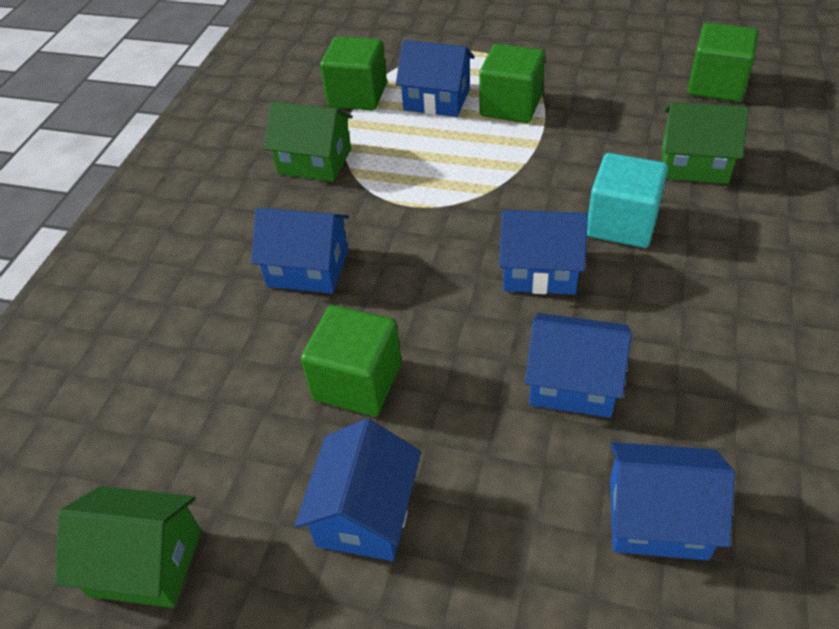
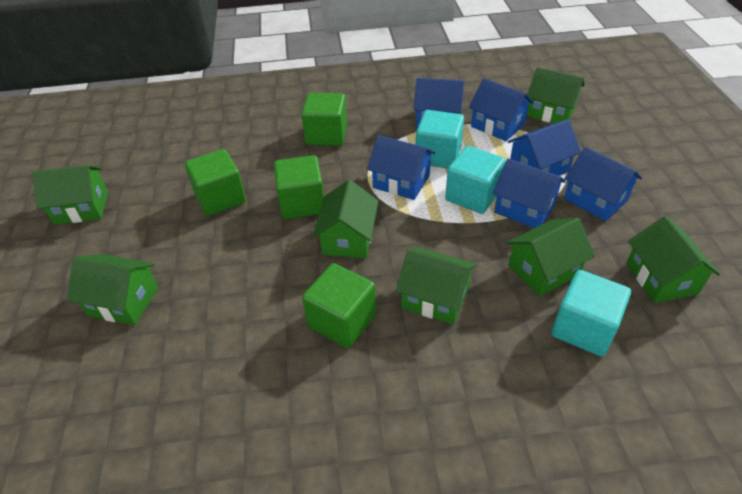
green house: 3 -> 7
turquoise cube: 1 -> 3

